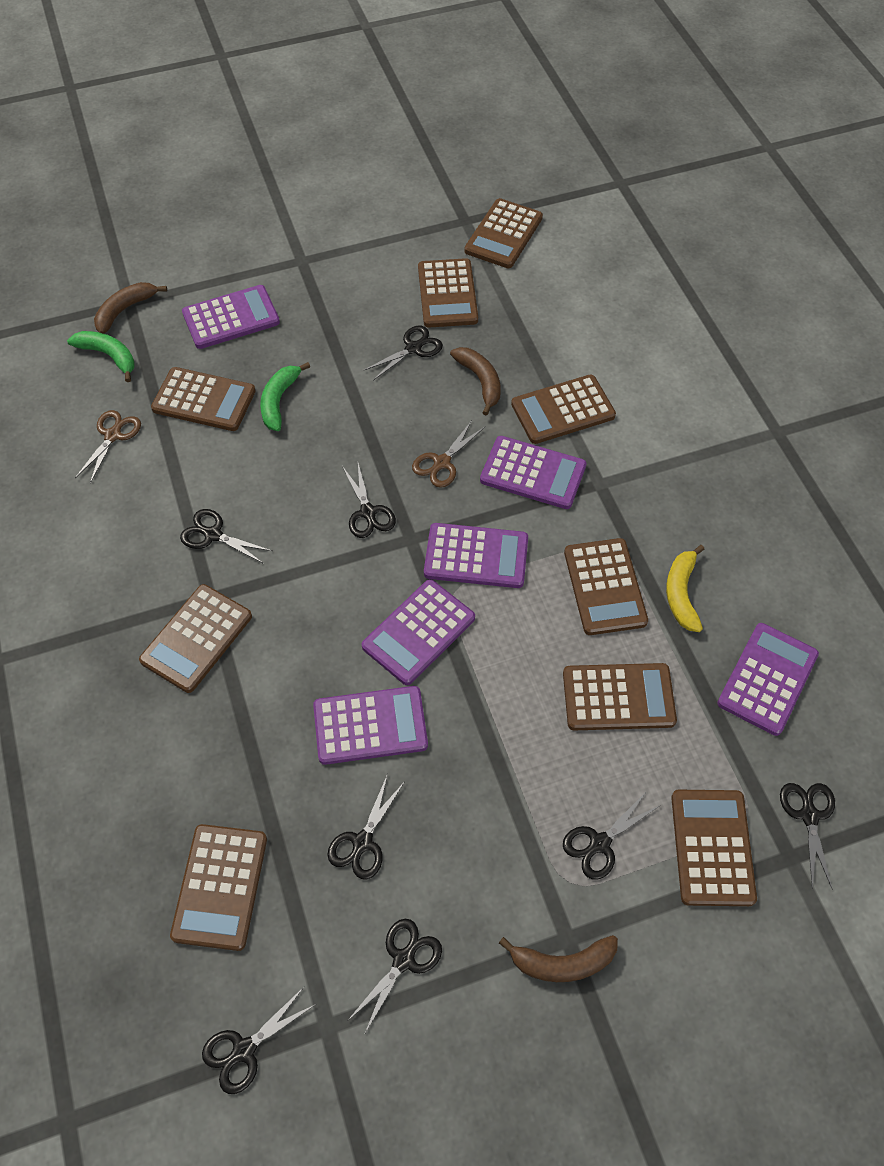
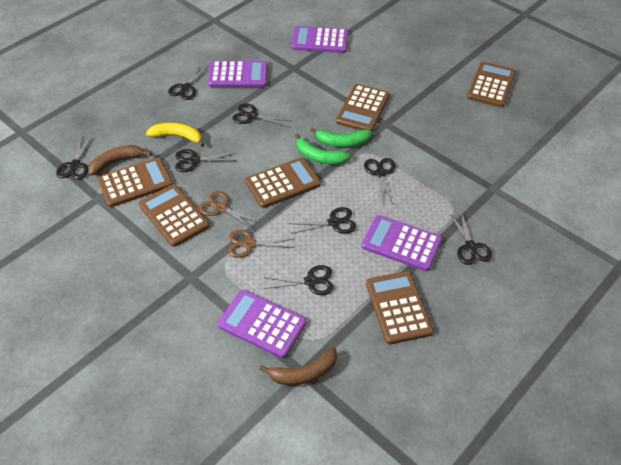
brown banana: 3 -> 2
brown calculator: 9 -> 6
purple calculator: 6 -> 4

